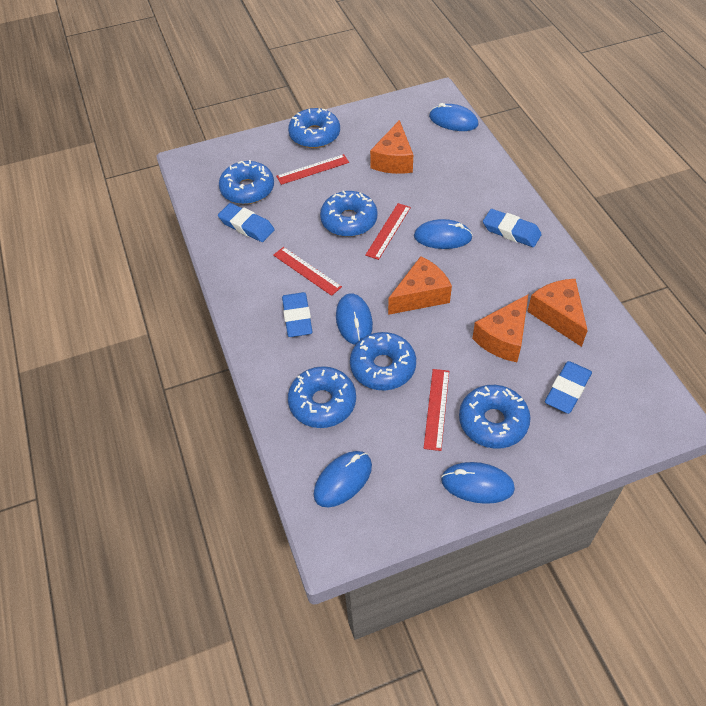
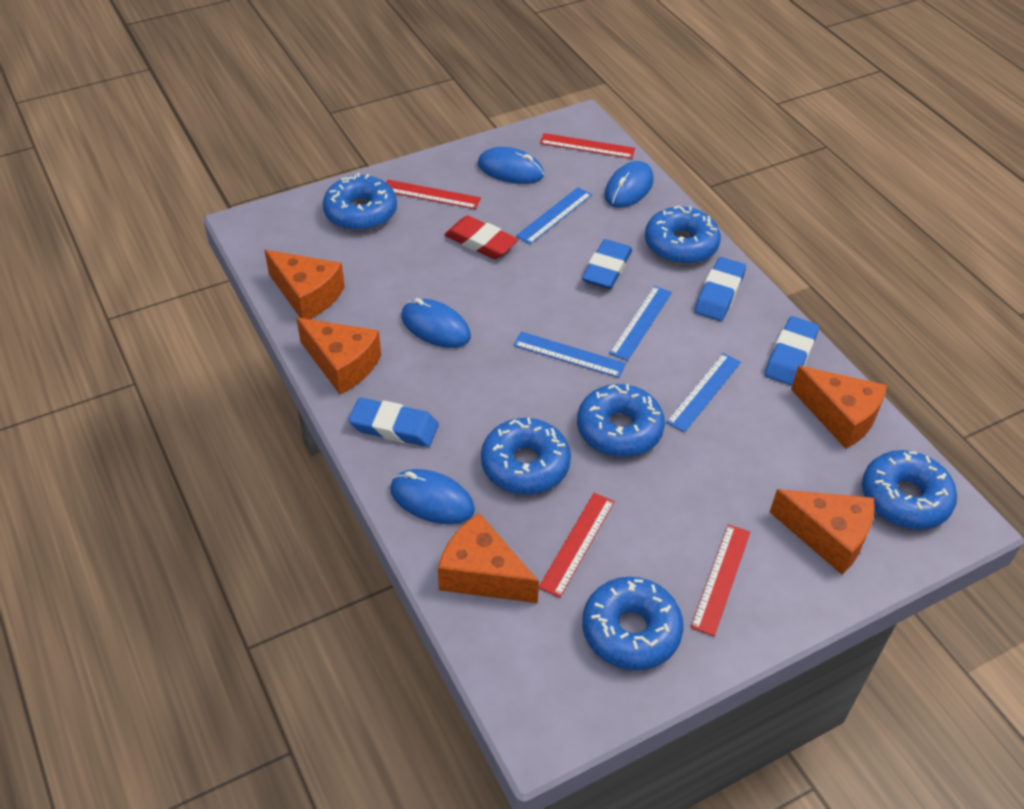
blue mouse: 5 -> 4
blue ruler: 0 -> 4
orange cheese: 4 -> 5
red eraser: 0 -> 1

